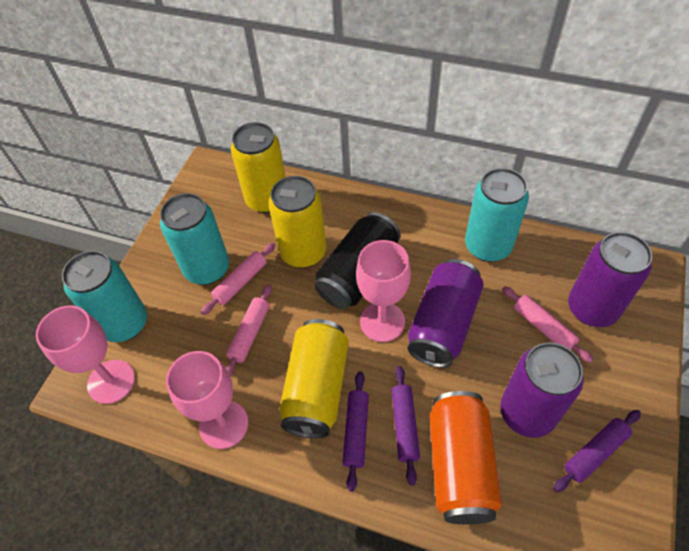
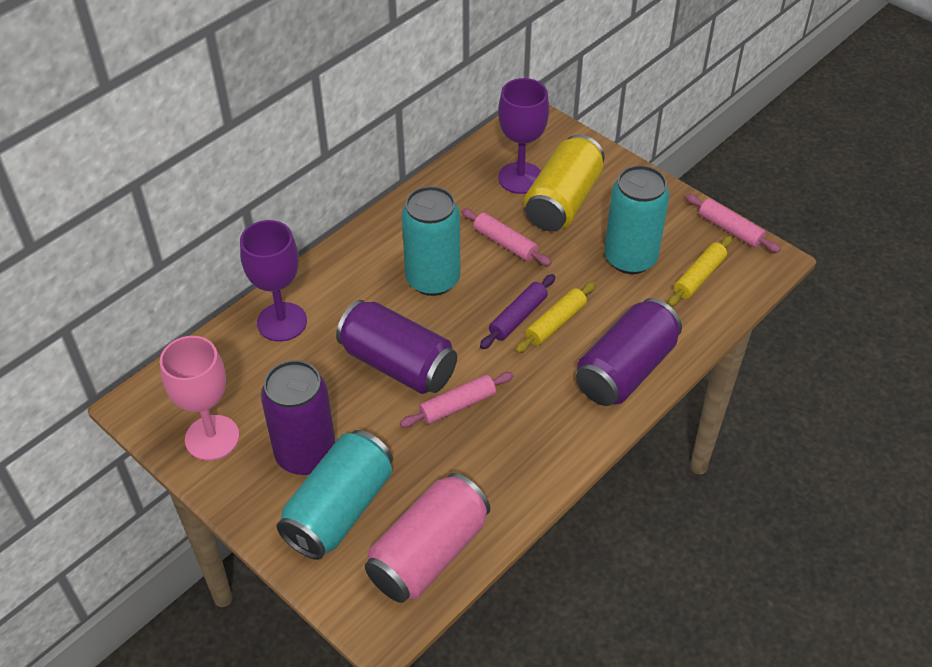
black can: 1 -> 0
orange can: 1 -> 0
pink can: 0 -> 1
pink goblet: 3 -> 1
purple goblet: 0 -> 2
purple rolling pin: 3 -> 1
yellow can: 3 -> 1
yellow rolling pin: 0 -> 2

